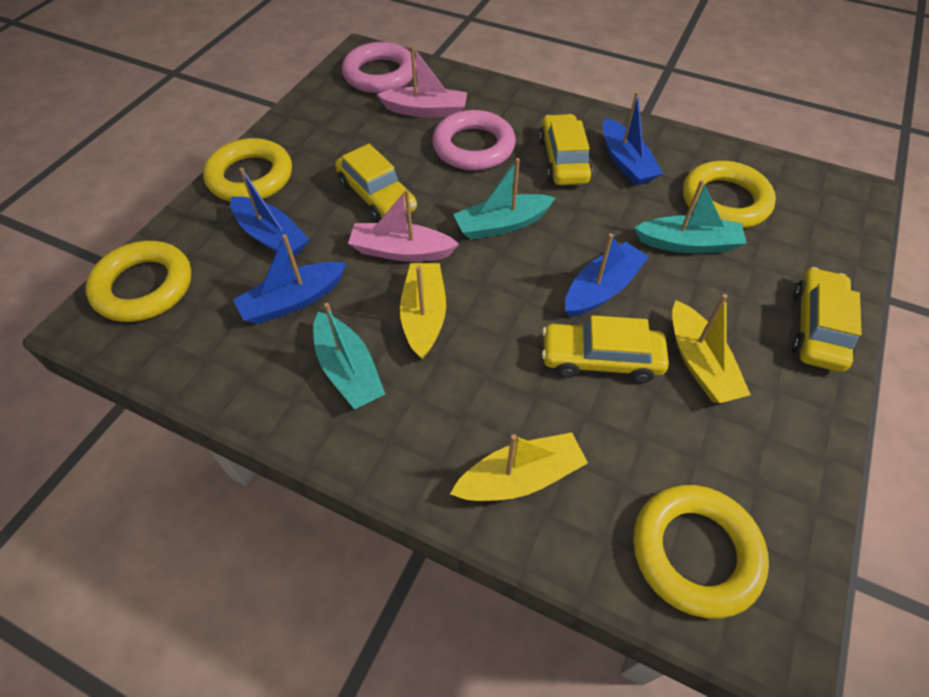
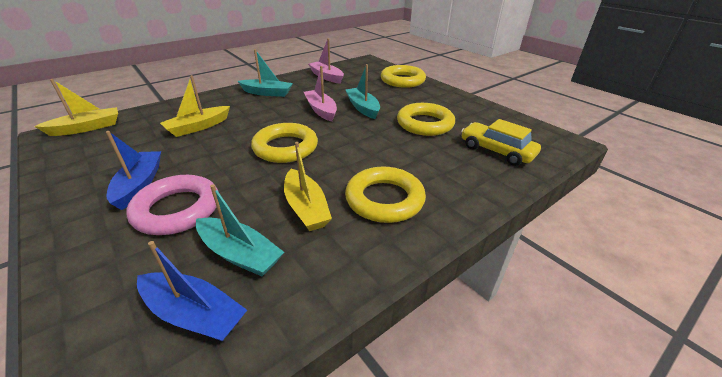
blue boat: 4 -> 2
pink ring: 2 -> 1
yellow car: 4 -> 1

